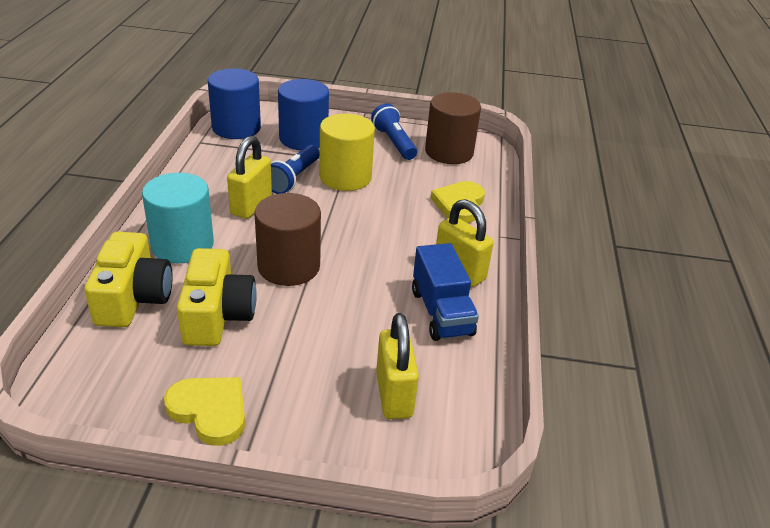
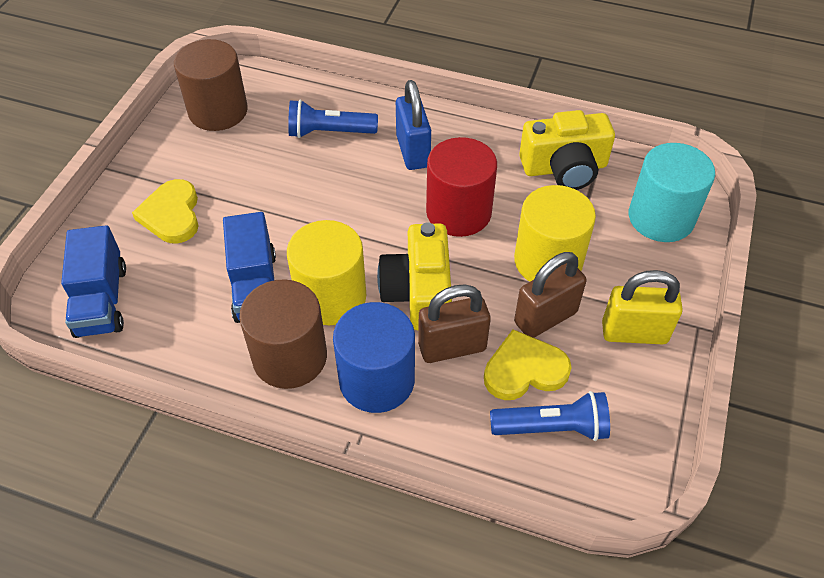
blue cylinder: 2 -> 1
blue padlock: 0 -> 1
blue truck: 1 -> 2
brown padlock: 0 -> 2
red cylinder: 0 -> 1
yellow cylinder: 1 -> 2
yellow padlock: 3 -> 1

